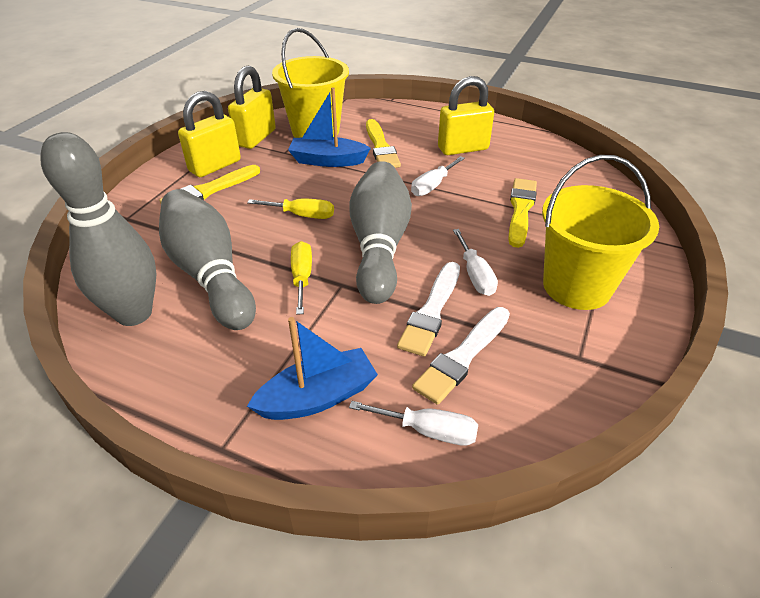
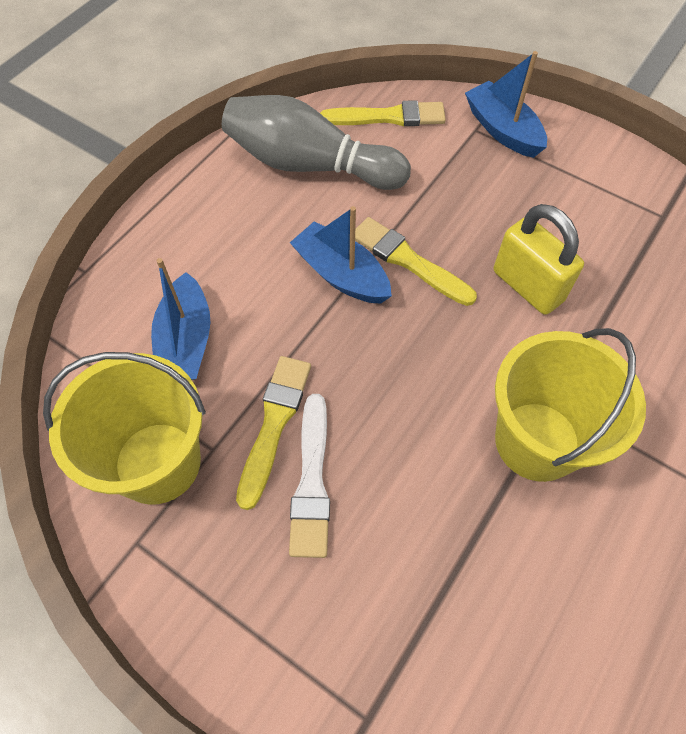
blue boat: 2 -> 3
grey bowling pin: 3 -> 1
white brush: 2 -> 1
white screwdriver: 3 -> 0
yellow padlock: 3 -> 1
yellow screwdriver: 2 -> 0

